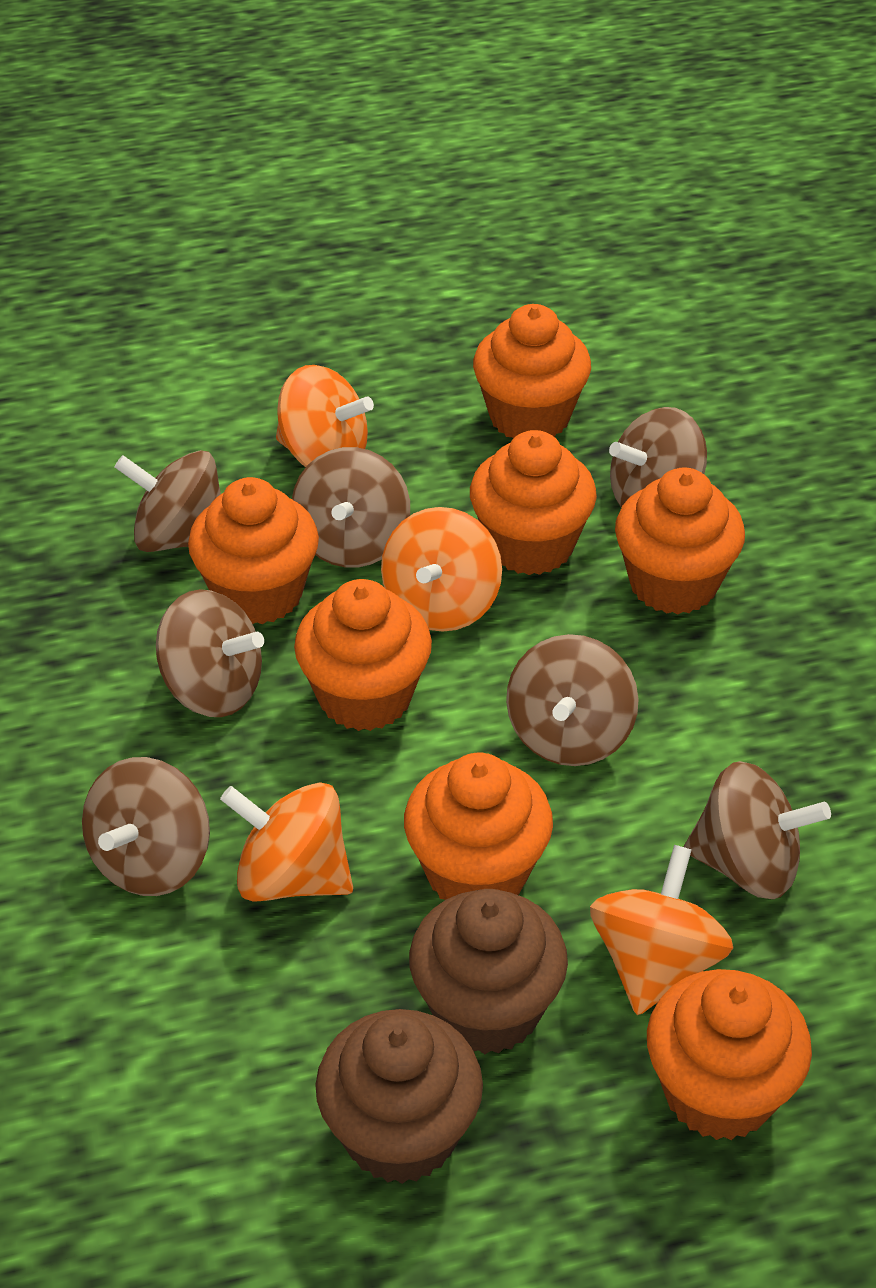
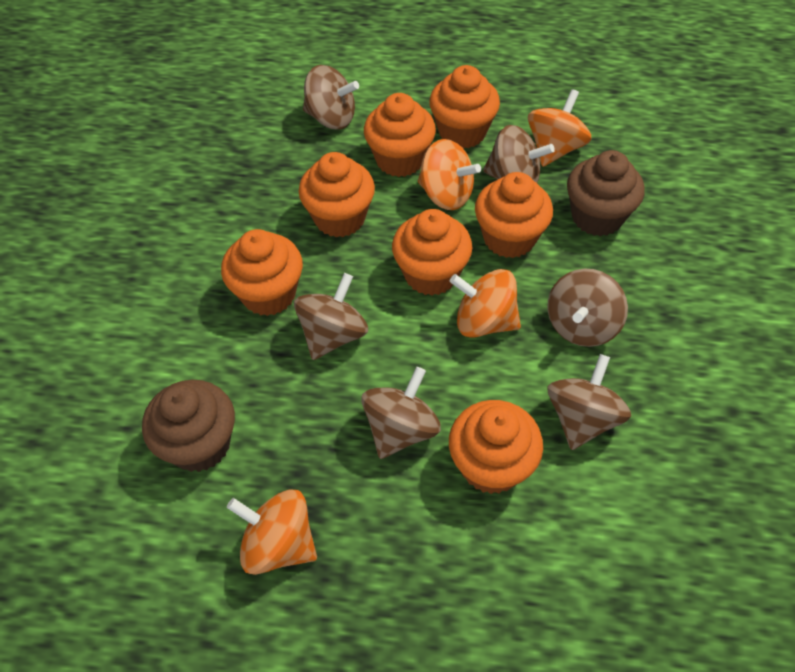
brown spinning top: 7 -> 6

